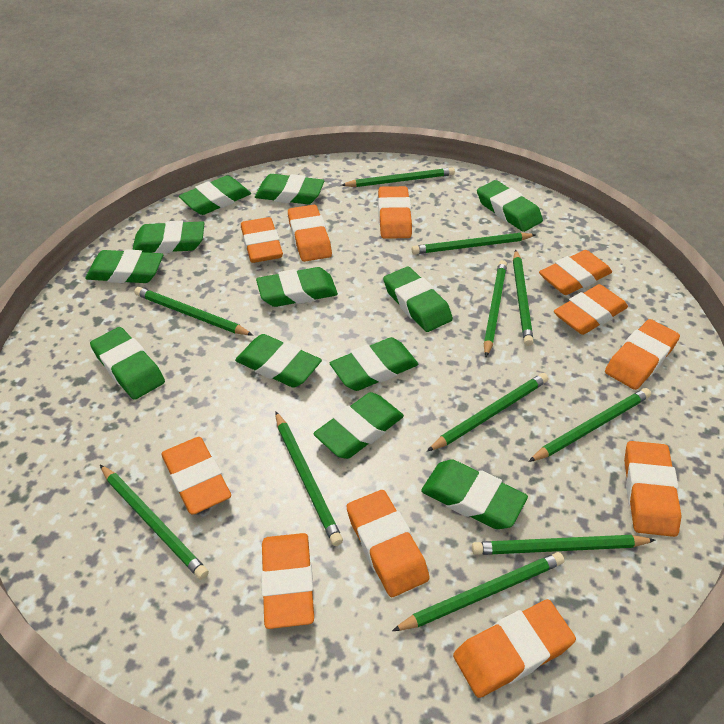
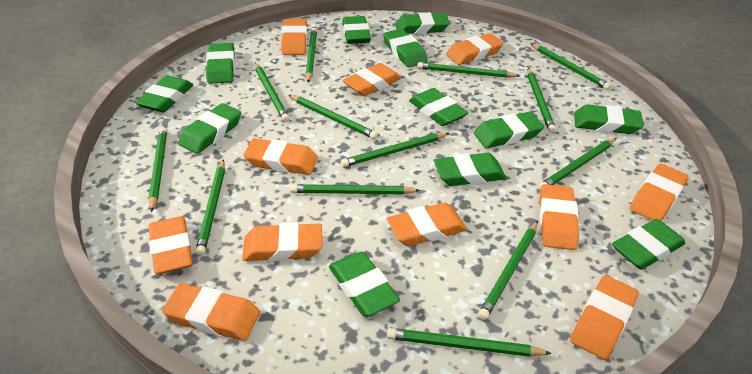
green pencil: 11 -> 13

